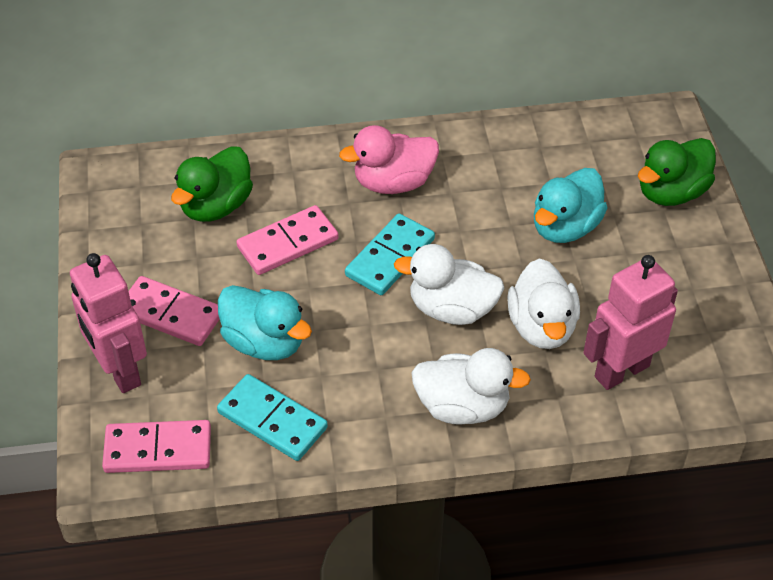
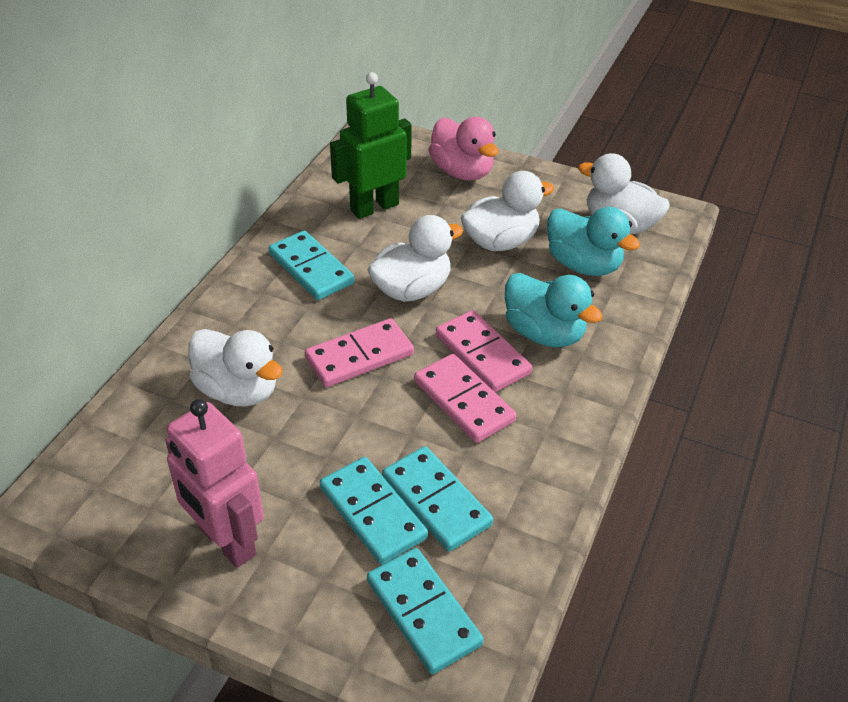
green duck: 2 -> 0
green robot: 0 -> 1
pink robot: 2 -> 1
turquoise domino: 2 -> 4
white duck: 3 -> 4

